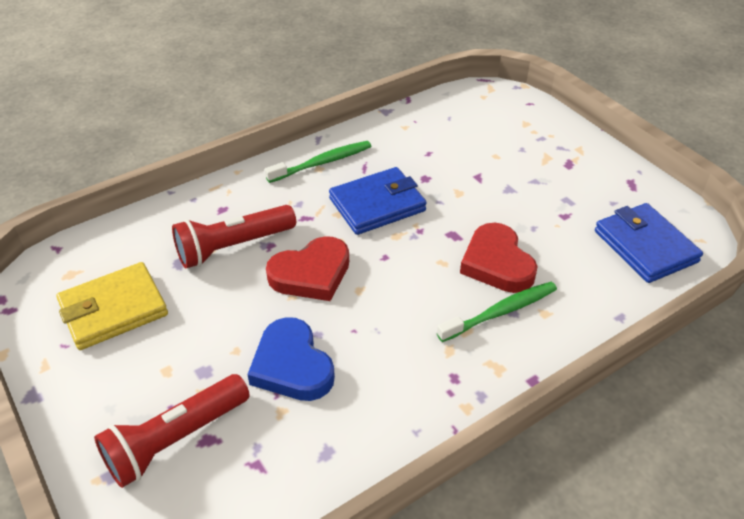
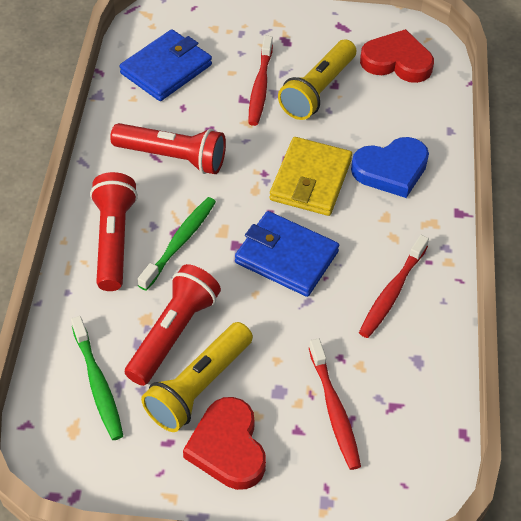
red flashlight: 2 -> 3
red toothbrush: 0 -> 3
yellow flashlight: 0 -> 2

